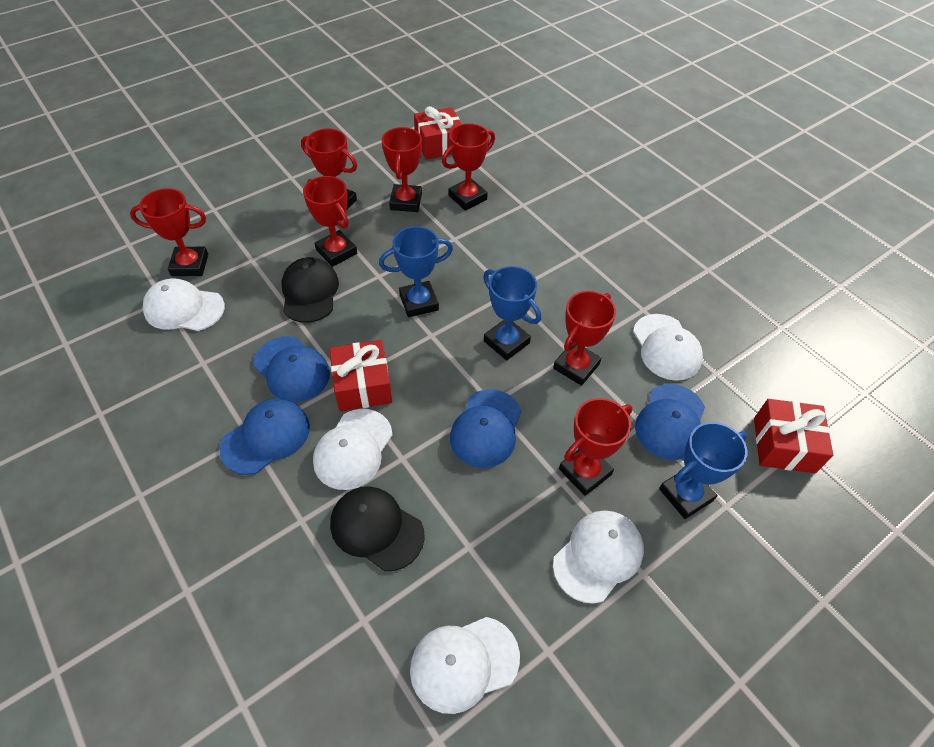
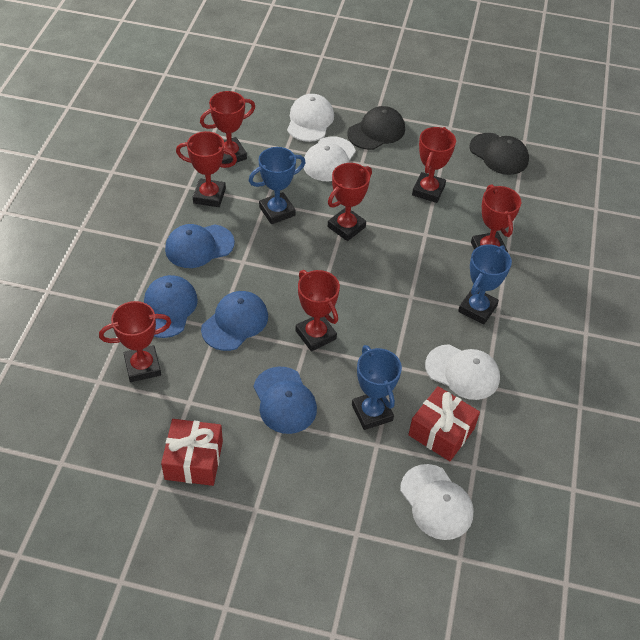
red gift: 3 -> 2
white cap: 5 -> 4

